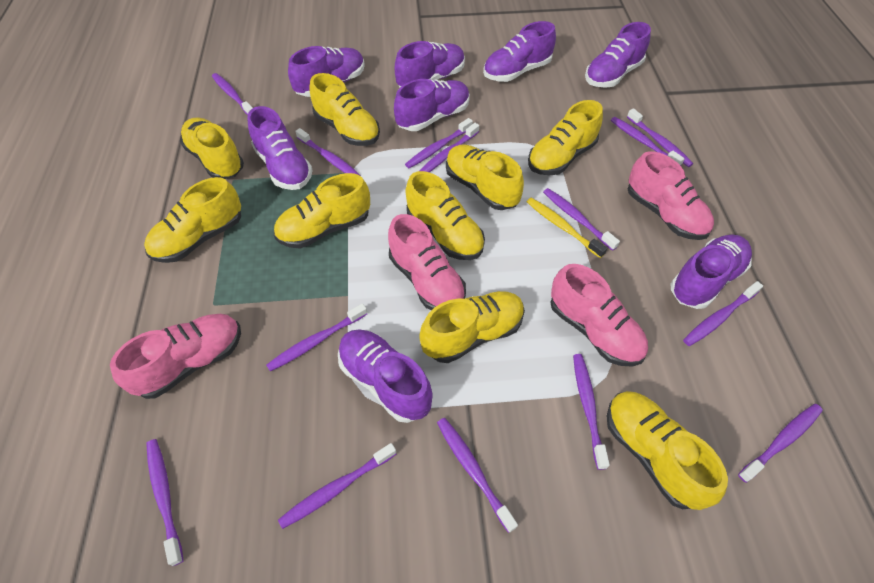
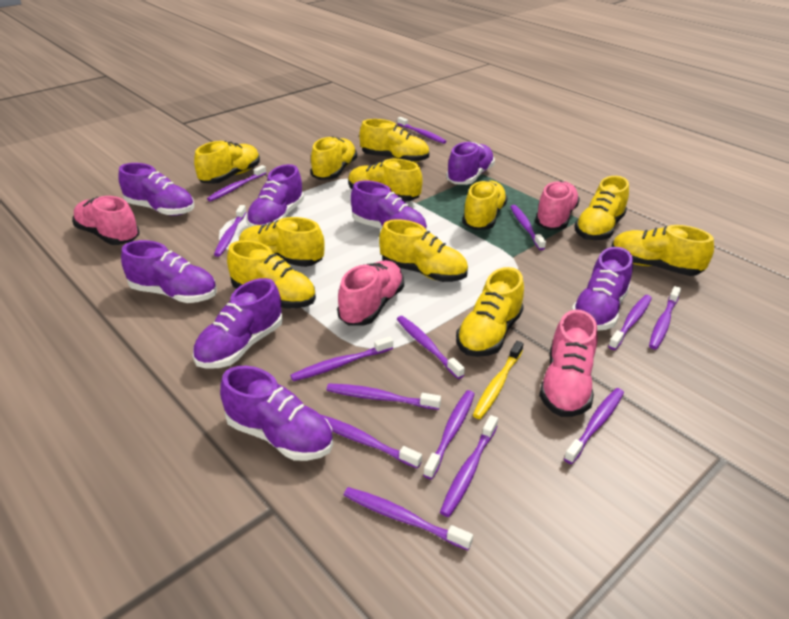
yellow shoe: 9 -> 11

